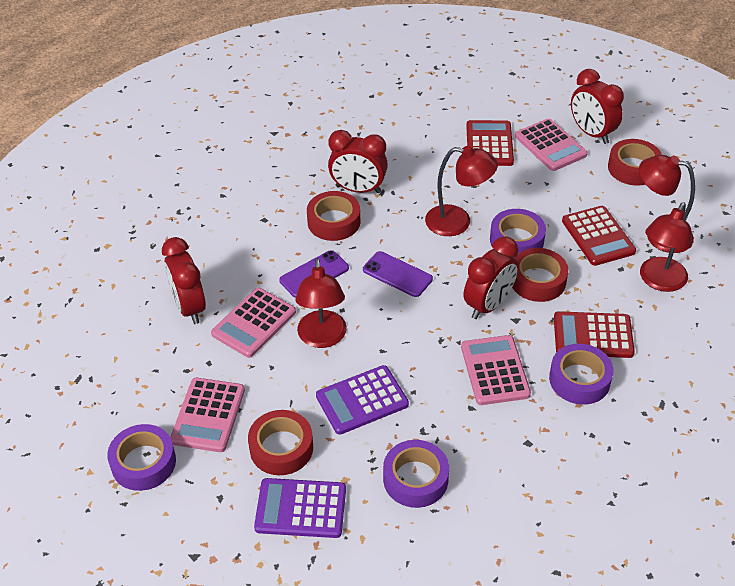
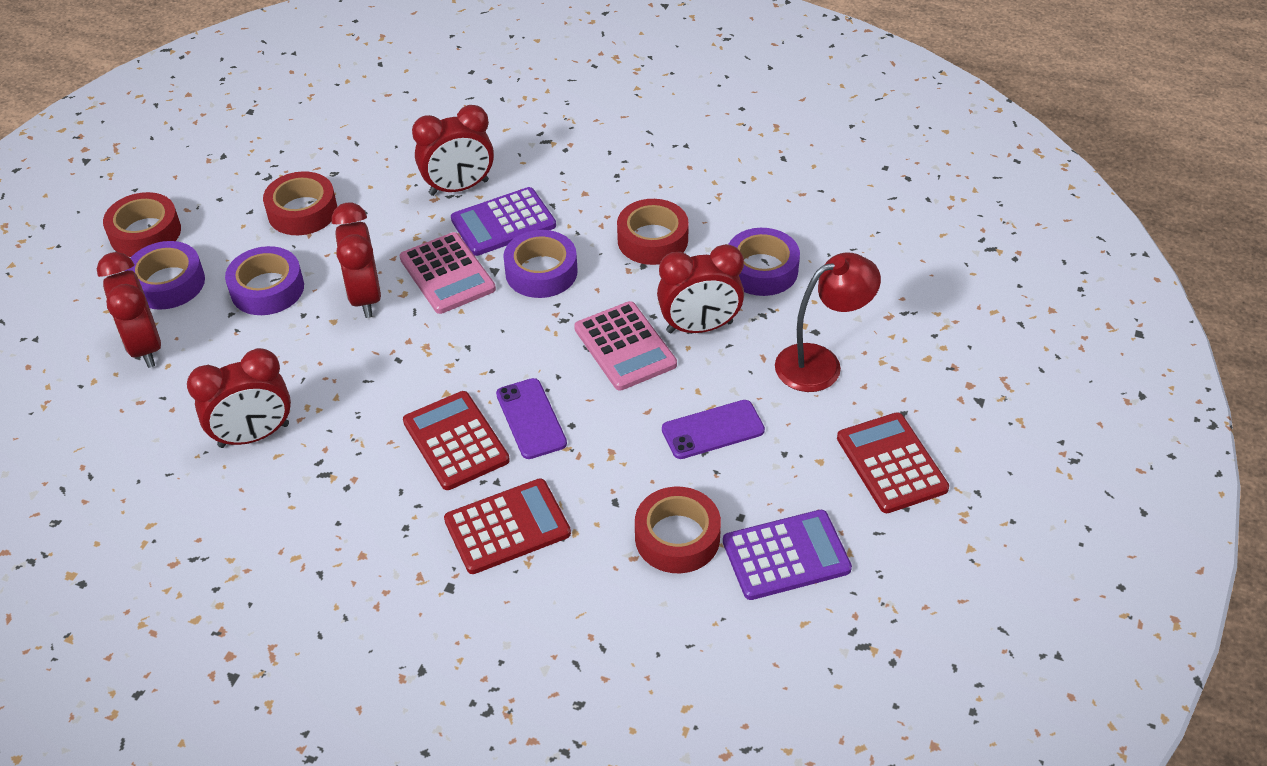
pink calculator: 4 -> 2
red clock: 4 -> 5
red lamp: 4 -> 1

